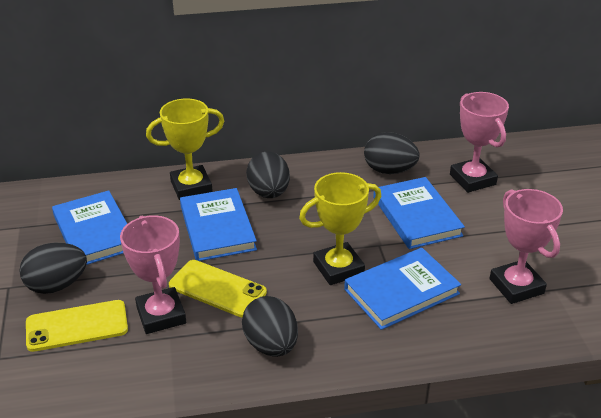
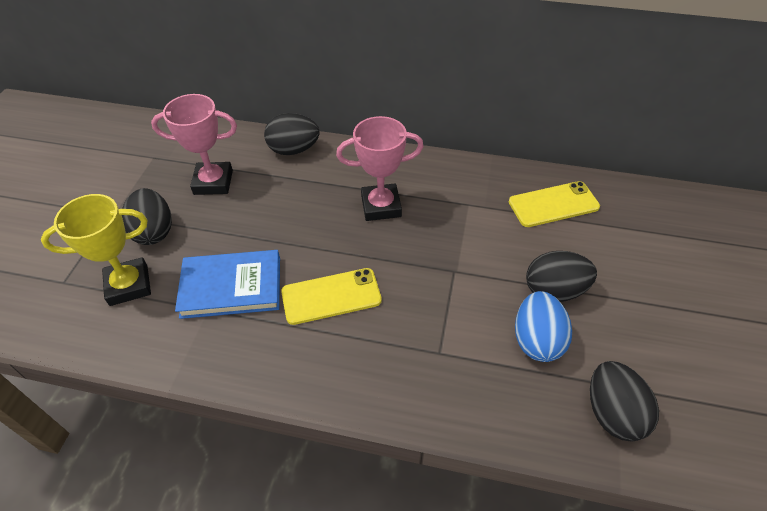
blue book: 4 -> 1
blue egg: 0 -> 1
pink trophy: 3 -> 2
yellow trophy: 2 -> 1

